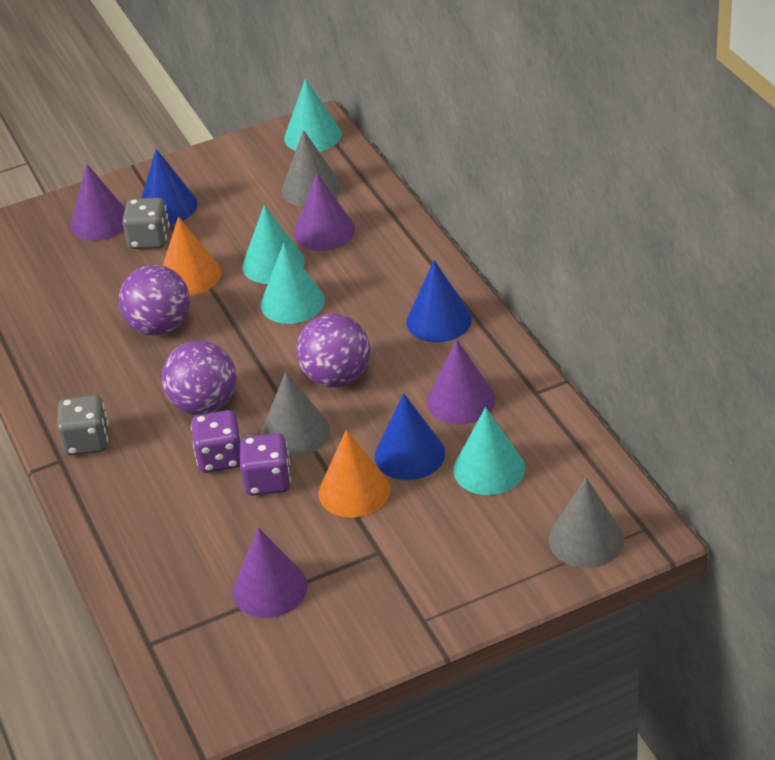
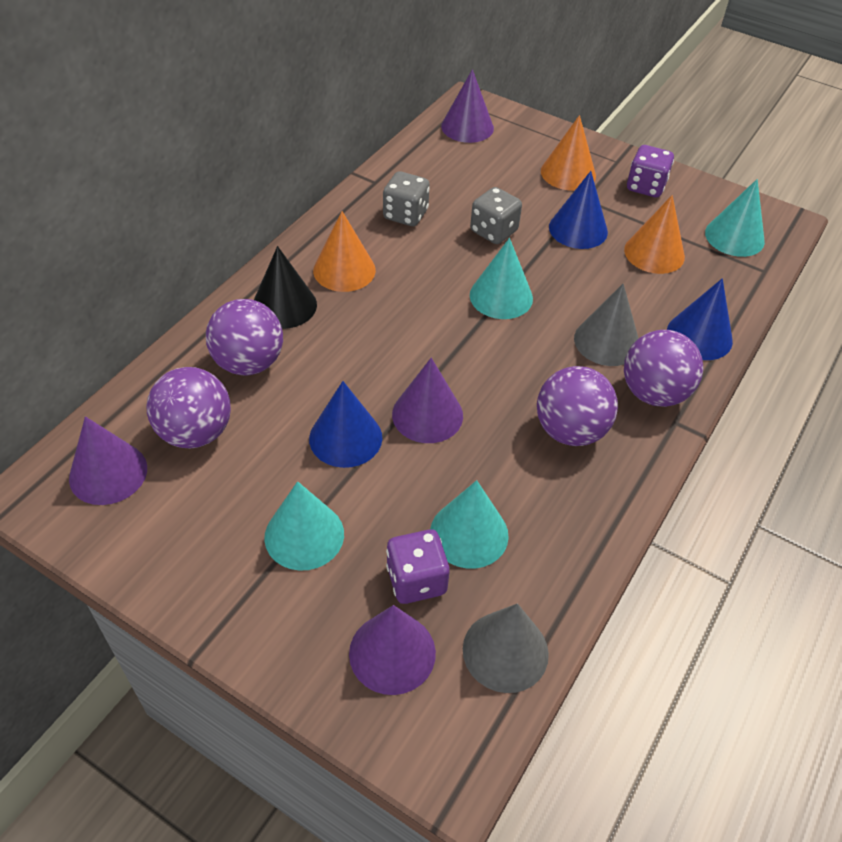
black cone: 0 -> 1
grey cone: 3 -> 2
orange cone: 2 -> 3
purple ball: 3 -> 4

